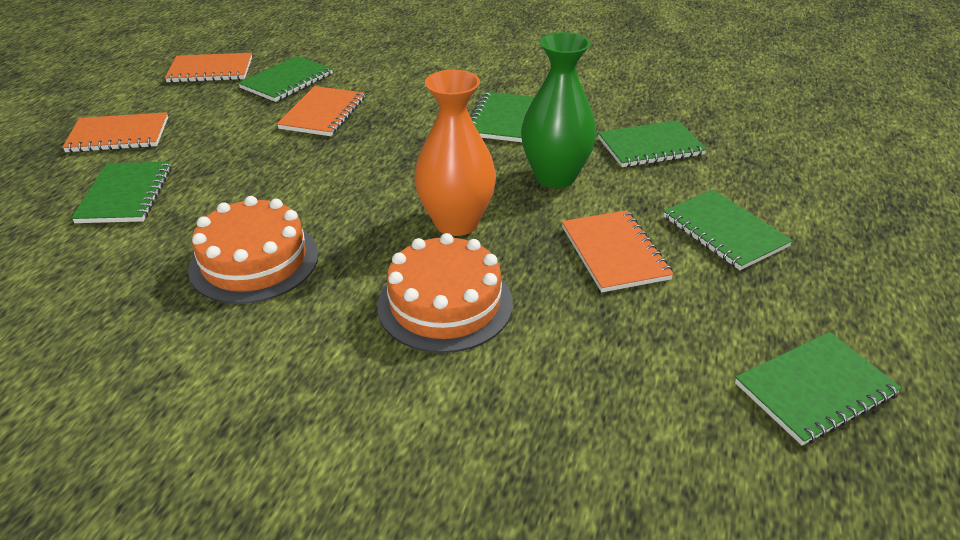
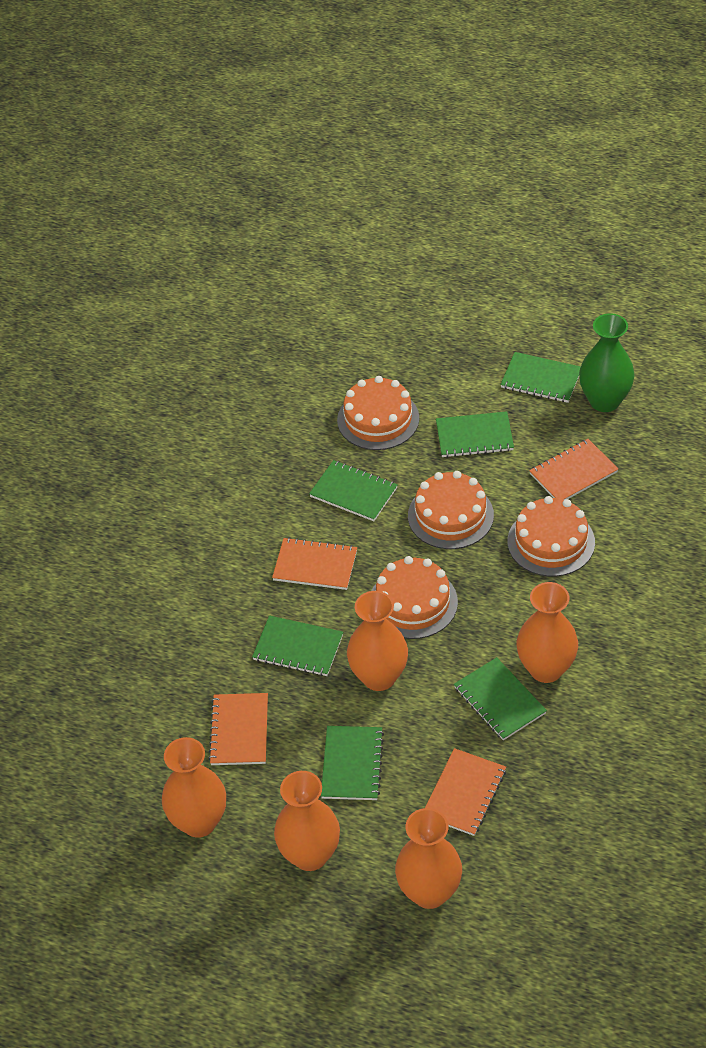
orange cake: 2 -> 4
orange vase: 1 -> 5

